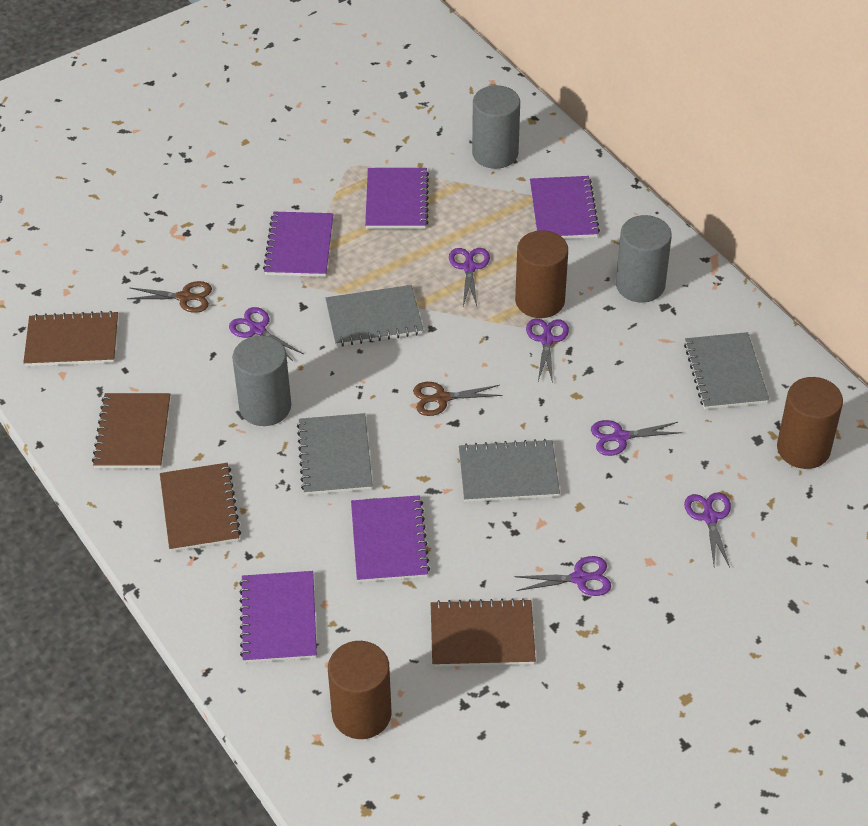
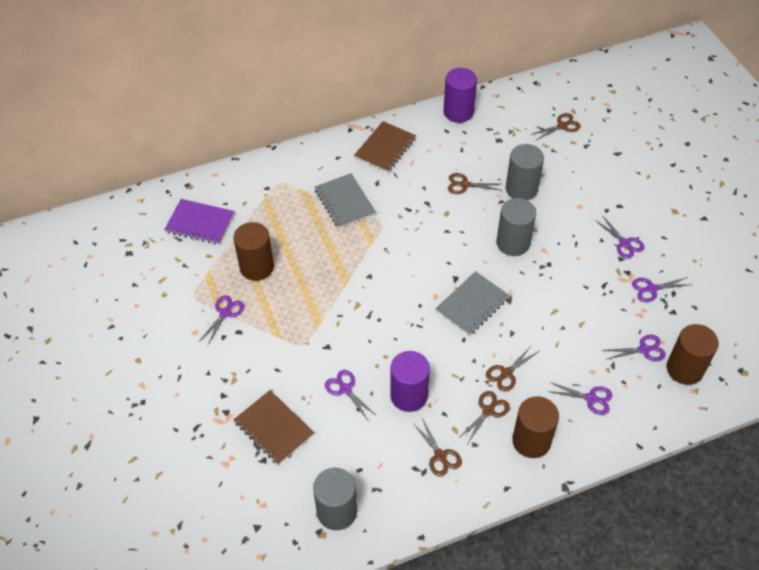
brown notebook: 4 -> 2
brown scissors: 2 -> 5
grey notebook: 4 -> 2
purple cylinder: 0 -> 2
purple notebook: 5 -> 1

